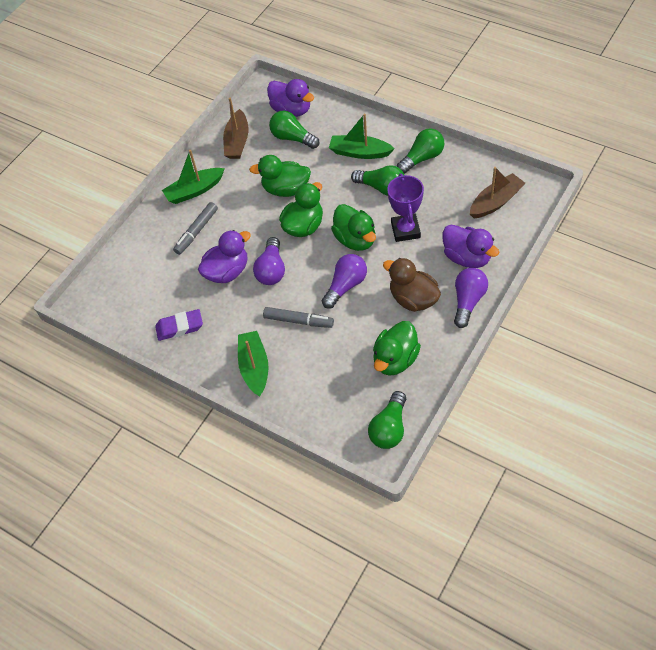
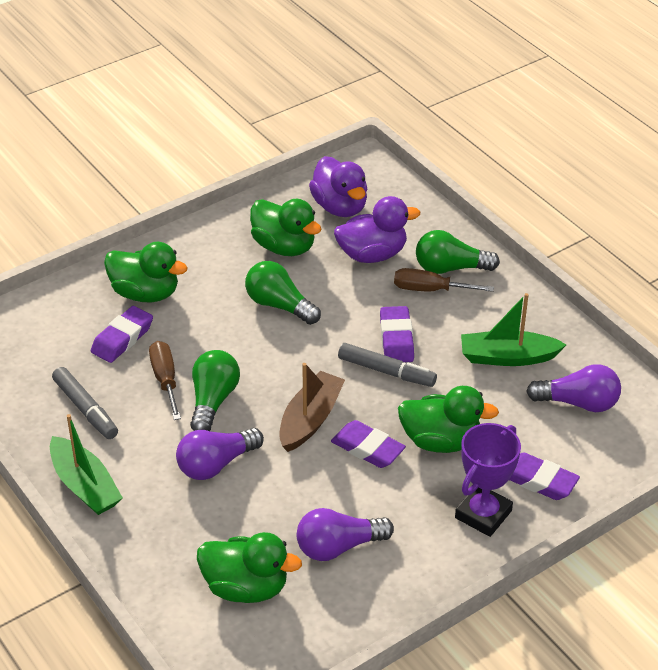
brown boat: 2 -> 1
brown duck: 1 -> 0
brown screwdriver: 0 -> 2
green boat: 3 -> 2
green light bulb: 4 -> 3
purple duck: 3 -> 2
purple eraser: 1 -> 4

